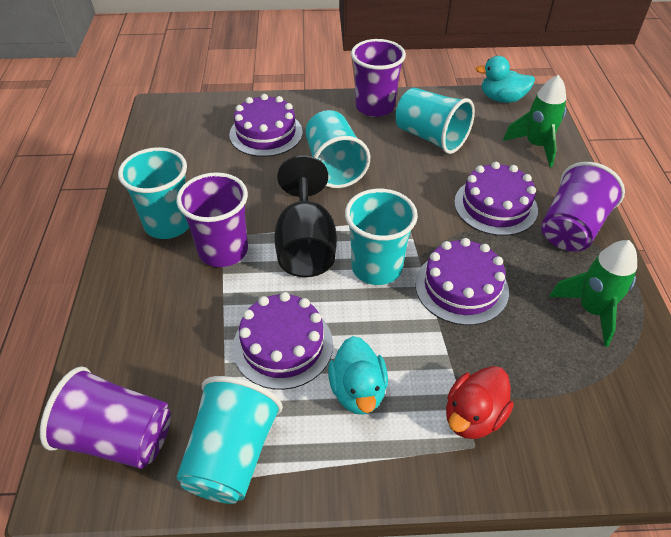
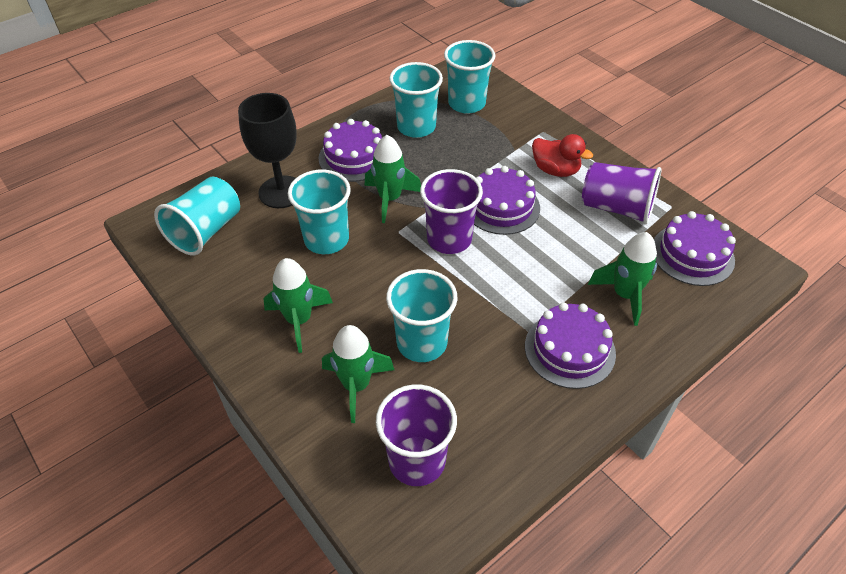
green rocket: 2 -> 4
purple cup: 4 -> 3
turquoise duck: 2 -> 0

